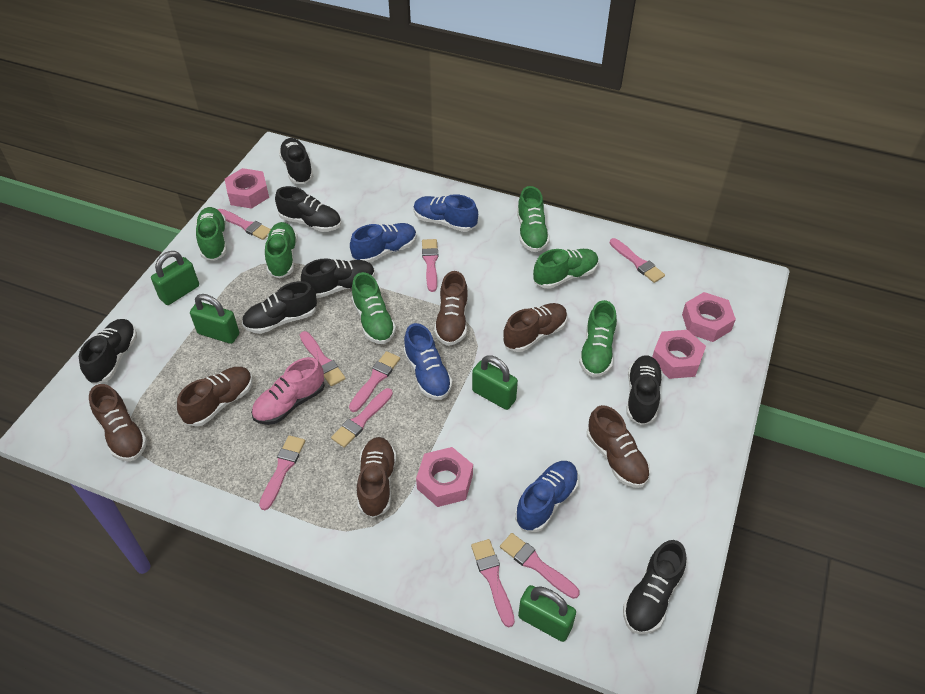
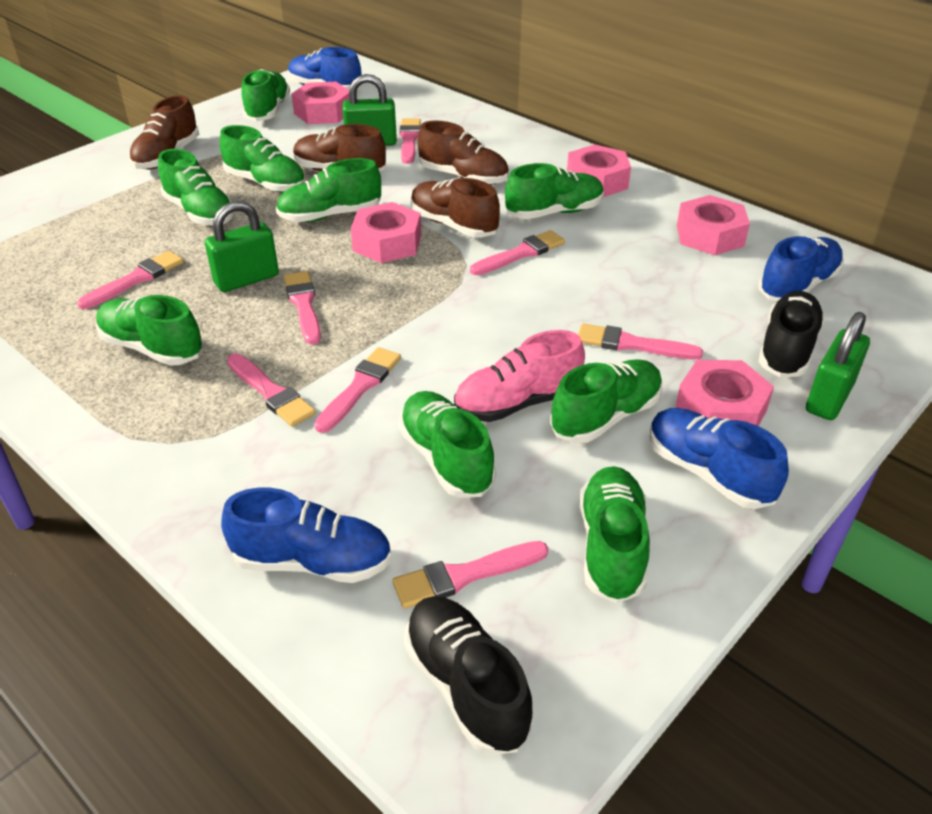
black shoe: 7 -> 2
brown shoe: 6 -> 4
green padlock: 4 -> 3
green shoe: 6 -> 9
pink brush: 9 -> 8
pink nut: 4 -> 5

